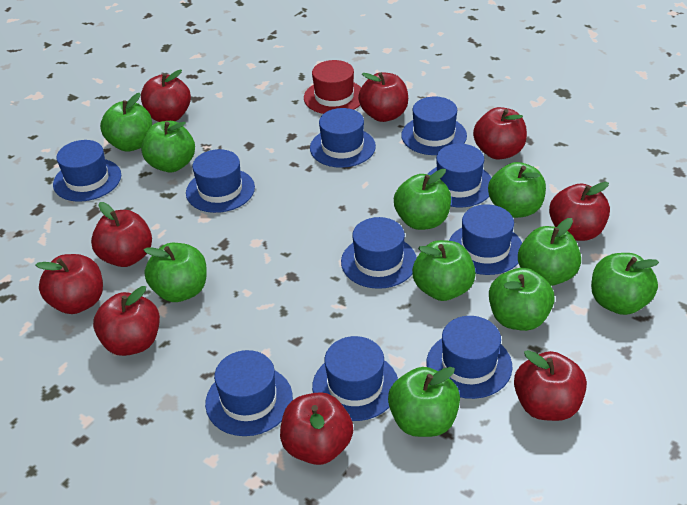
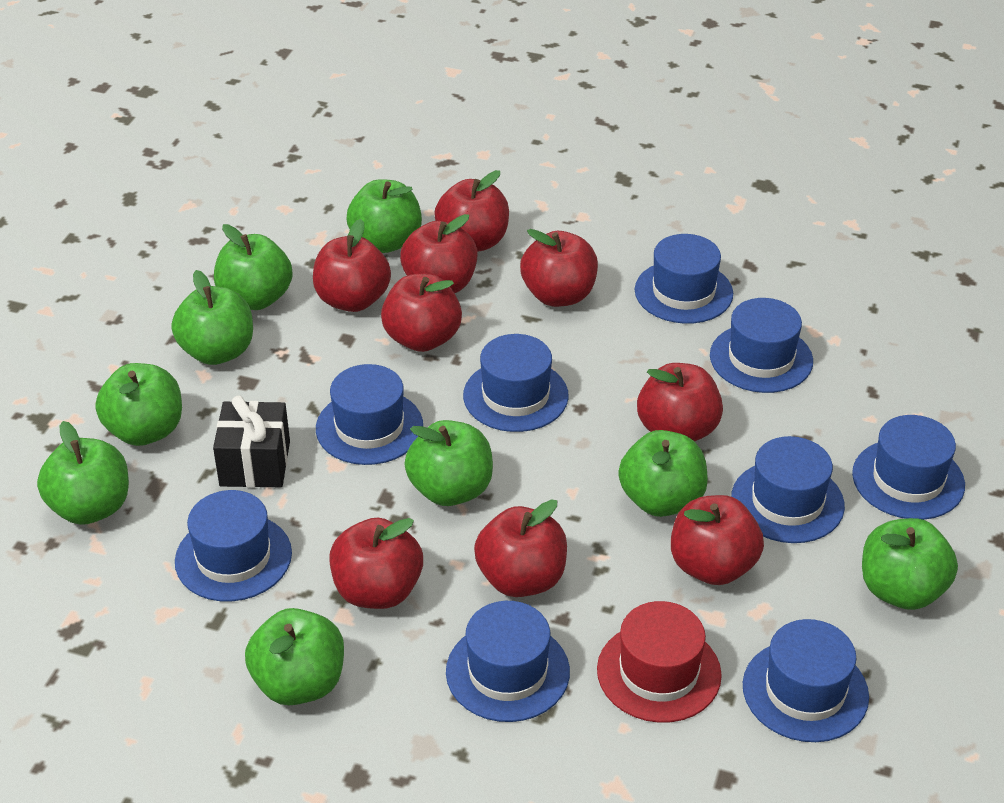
black gift: 0 -> 1
blue hat: 10 -> 9
green apple: 10 -> 9

